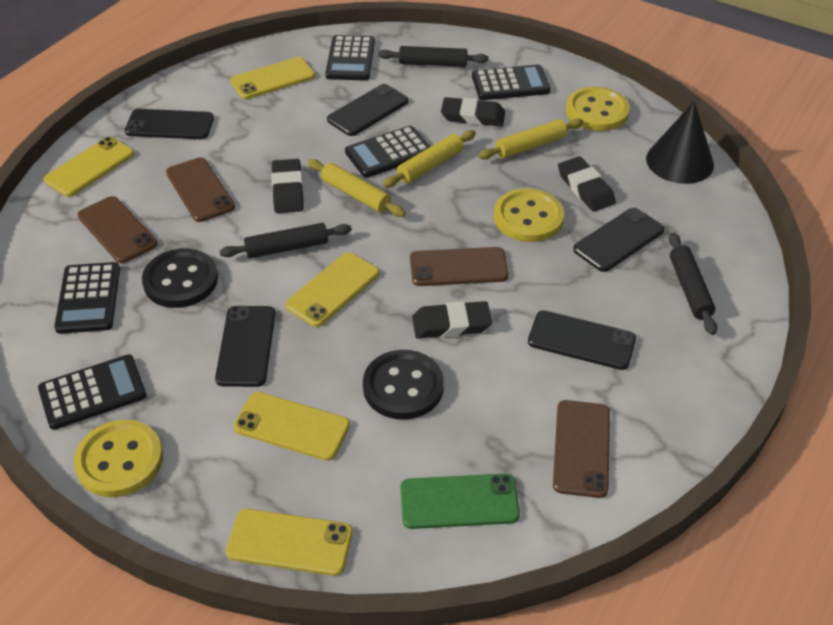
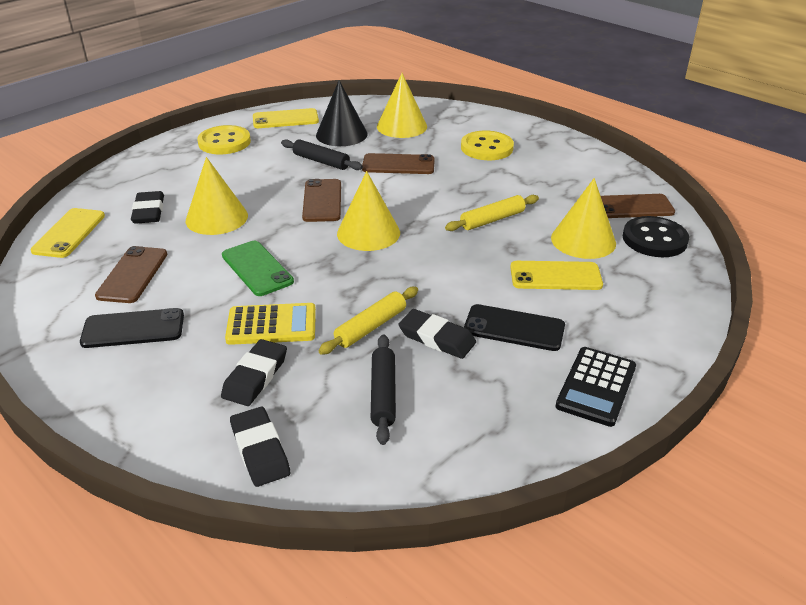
black button: 2 -> 1
black calculator: 5 -> 1
black phone: 5 -> 2
black rolling pin: 3 -> 2
yellow button: 3 -> 2
yellow calculator: 0 -> 1
yellow cone: 0 -> 4
yellow phone: 5 -> 3
yellow rolling pin: 3 -> 2

